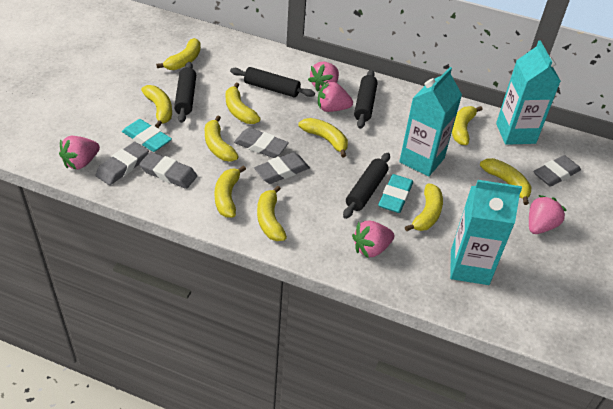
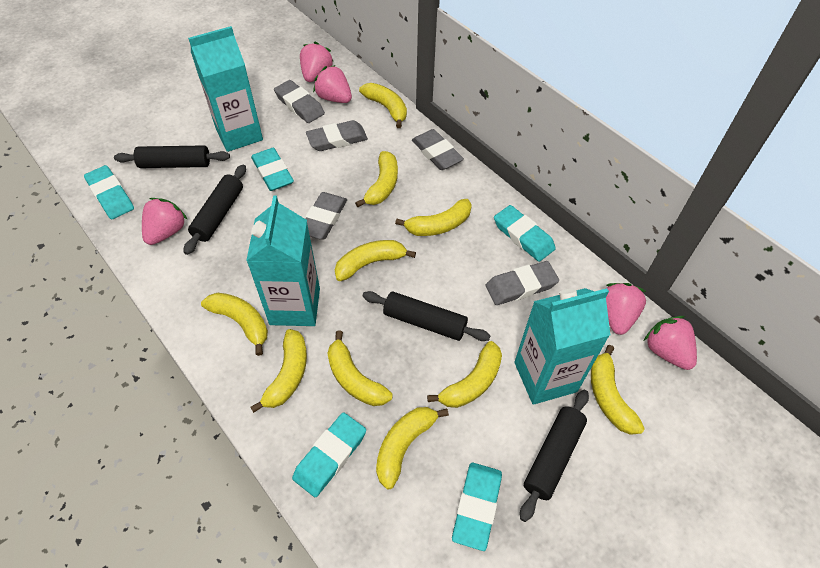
turquoise eraser: 2 -> 5

